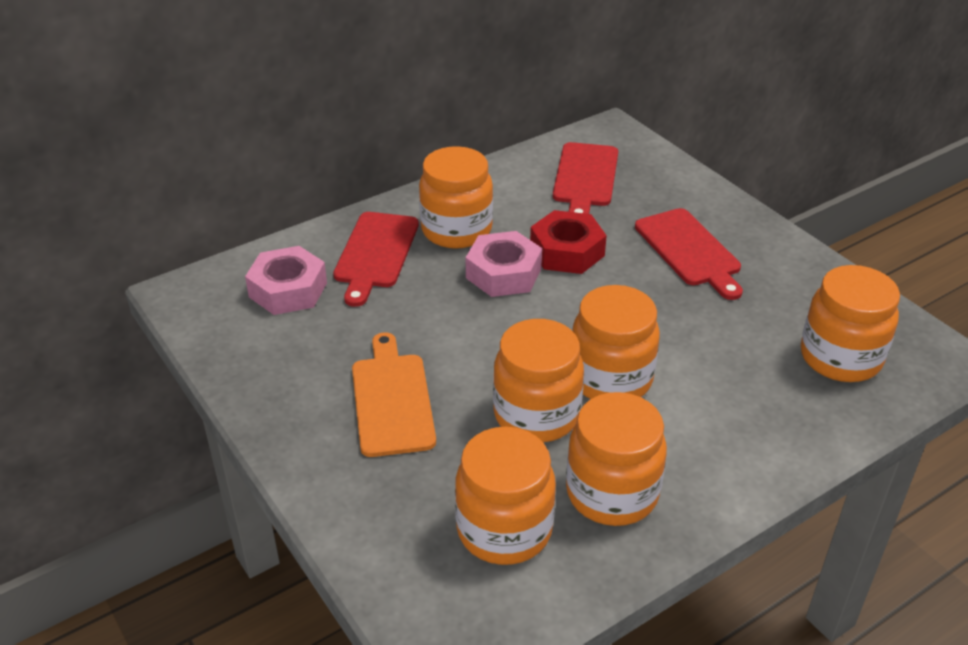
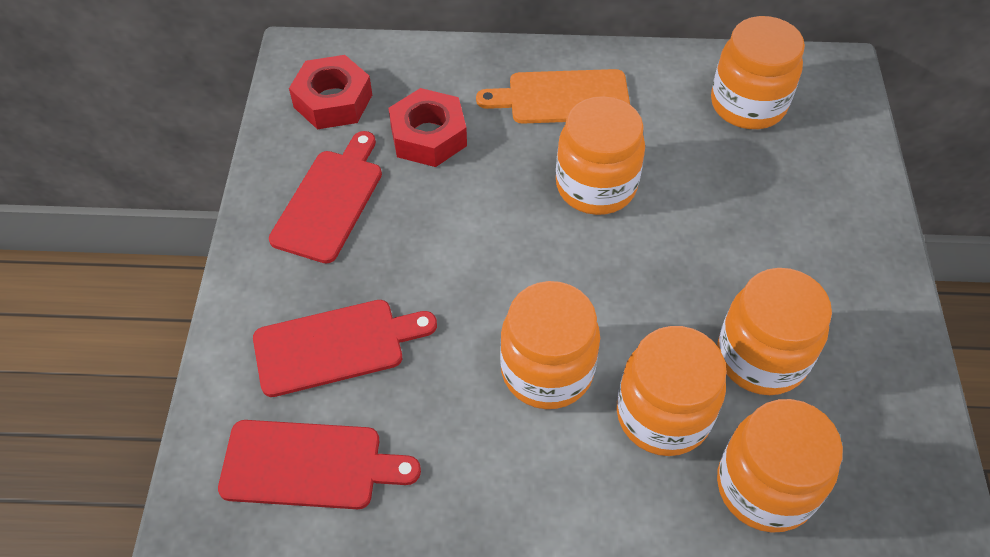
pink nut: 2 -> 0
red nut: 1 -> 2

